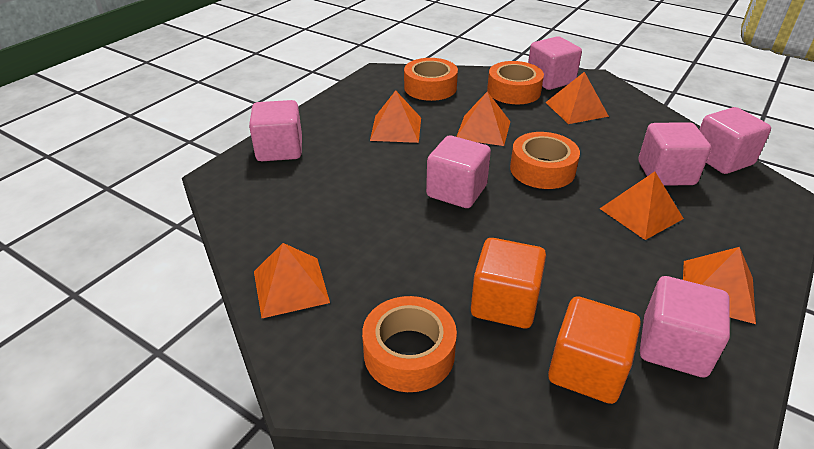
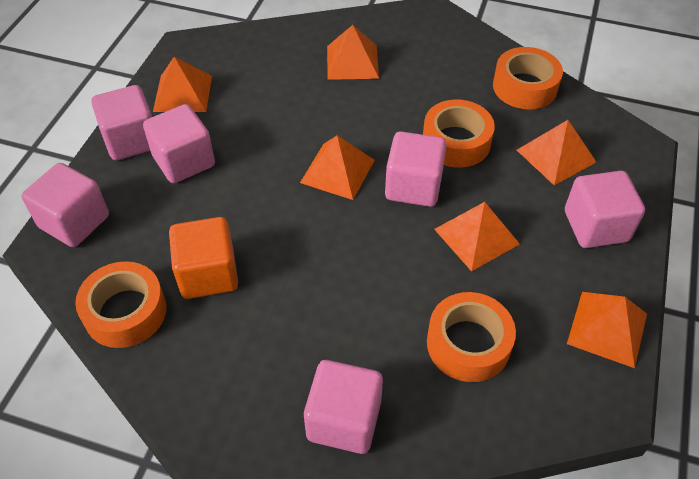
orange cube: 2 -> 1

